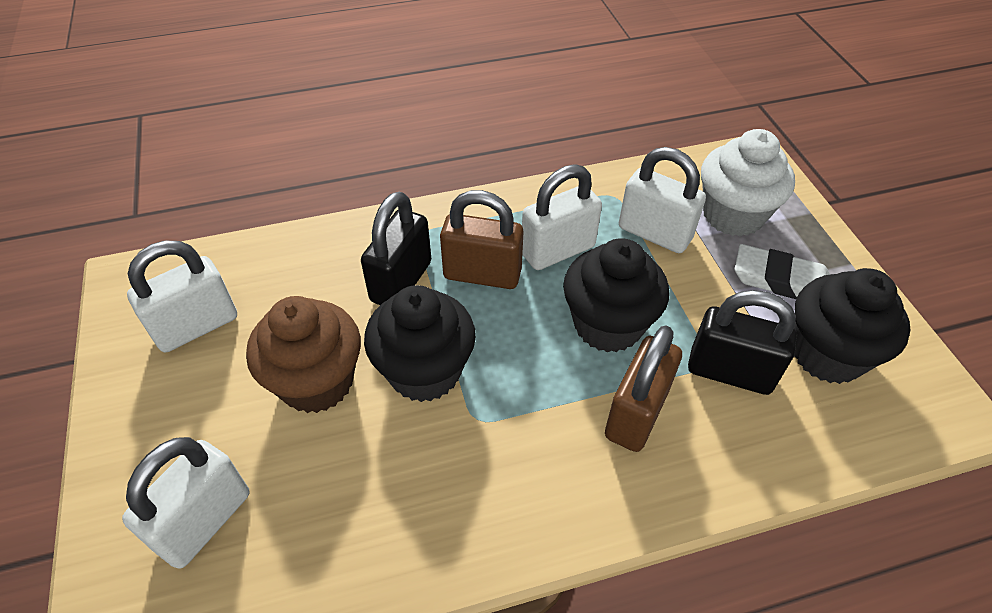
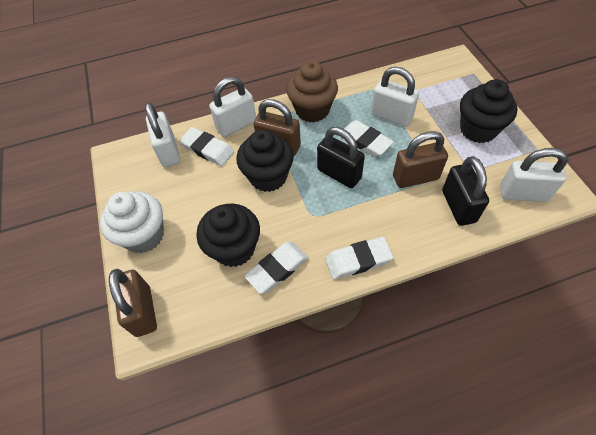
brown padlock: 2 -> 3
white eraser: 1 -> 4

